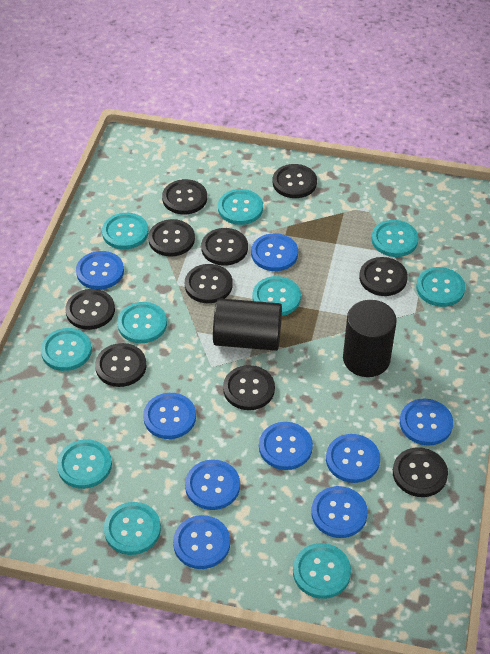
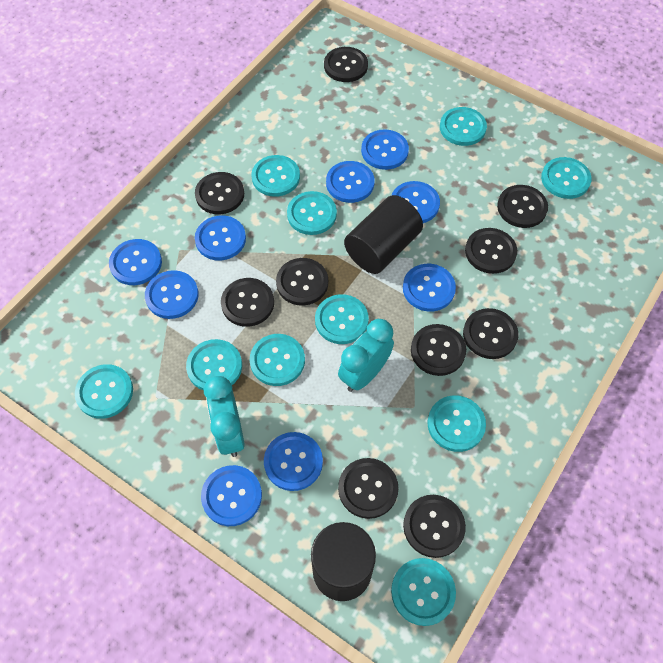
turquoise clock: 0 -> 2

